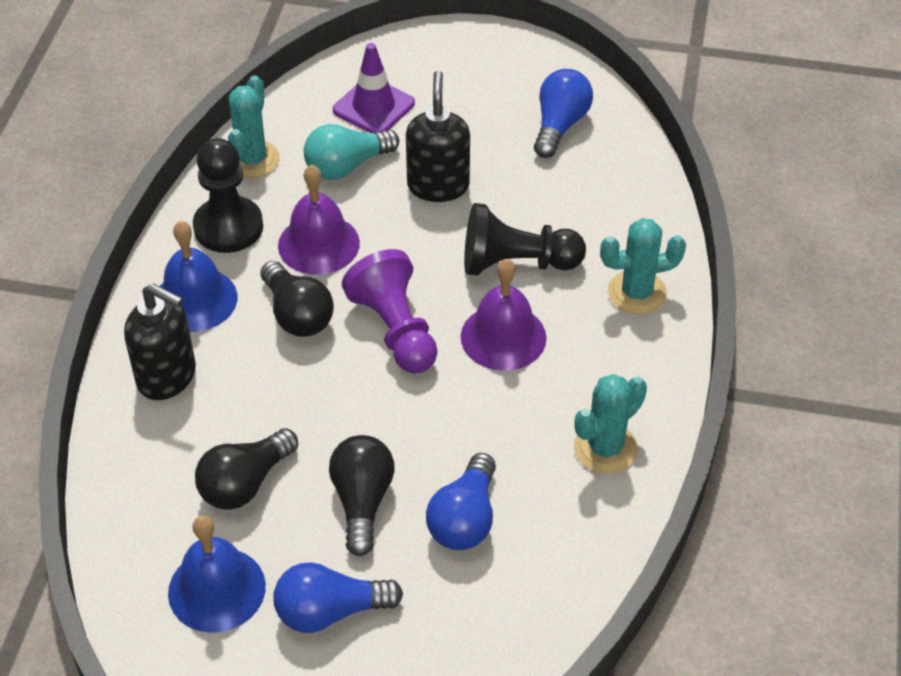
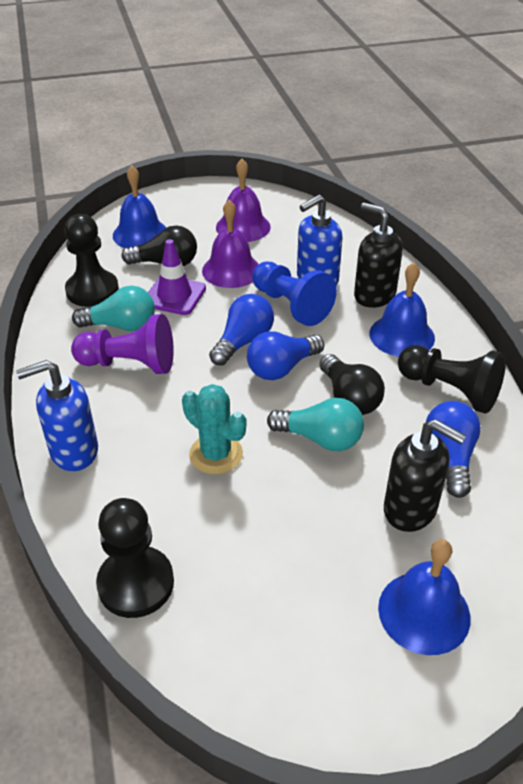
black light bulb: 3 -> 2
black pawn: 2 -> 3
blue bell: 2 -> 3
blue pawn: 0 -> 1
blue soap dispenser: 0 -> 2
turquoise cactus: 3 -> 1
turquoise light bulb: 1 -> 2

